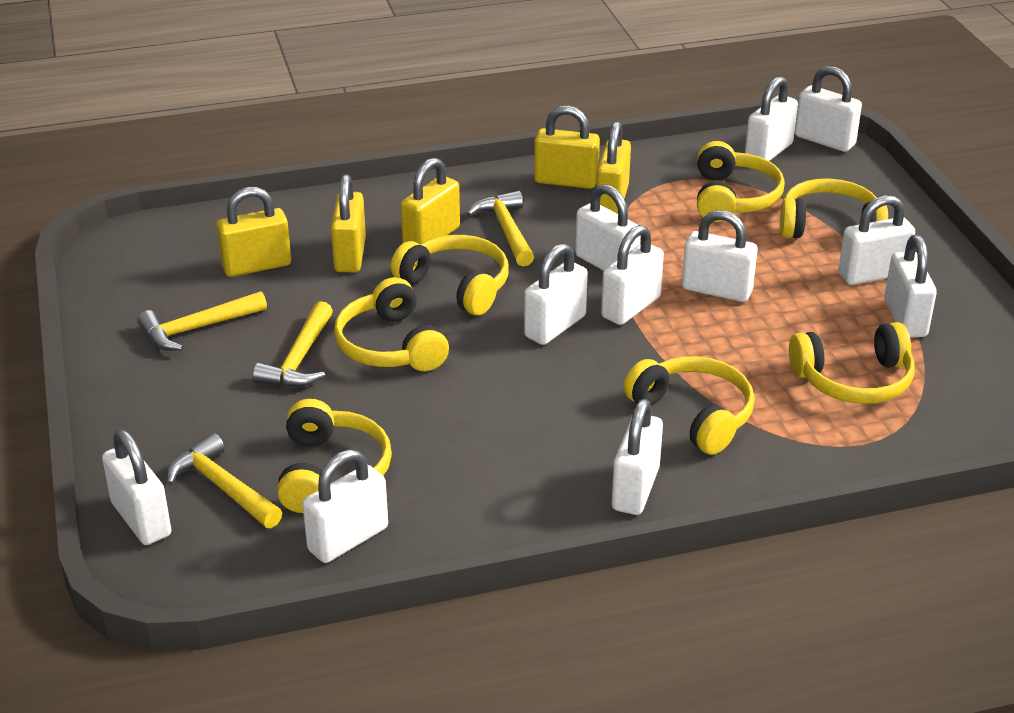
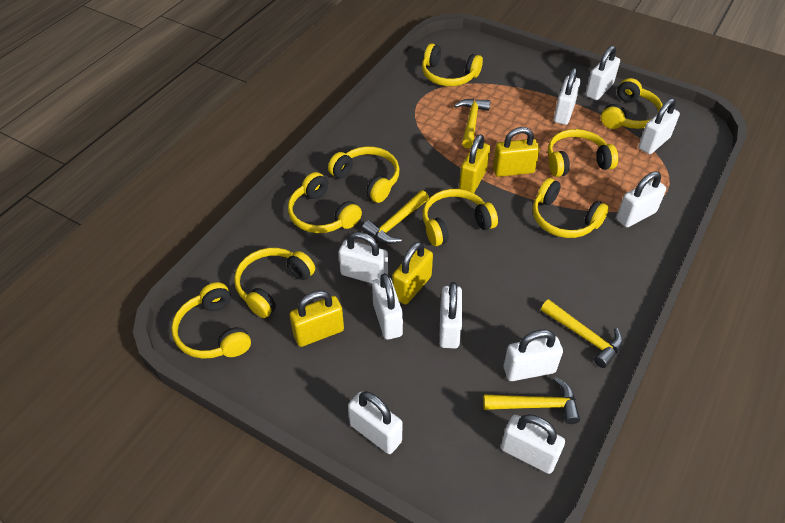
white padlock: 11 -> 10
yellow headphones: 7 -> 9
yellow padlock: 5 -> 4

